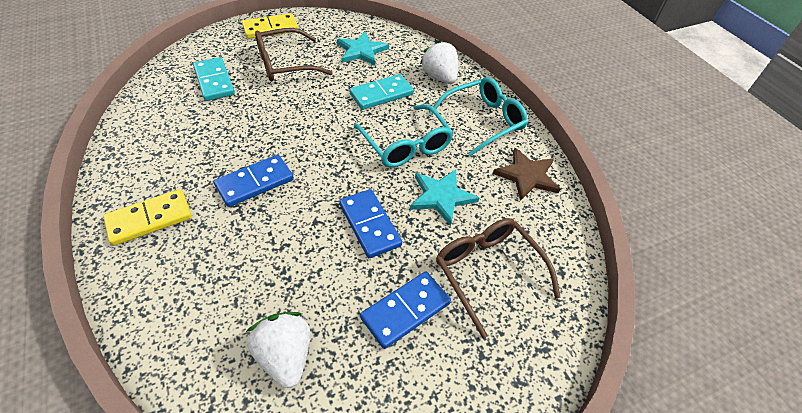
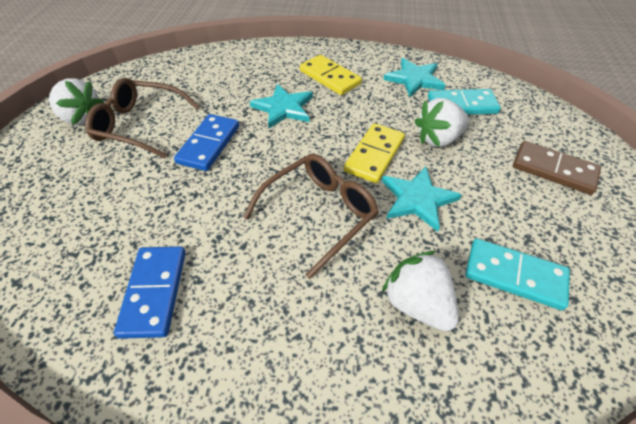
blue domino: 3 -> 2
brown domino: 0 -> 1
brown star: 1 -> 0
turquoise glasses: 2 -> 0
turquoise star: 2 -> 3
white strawberry: 2 -> 3

